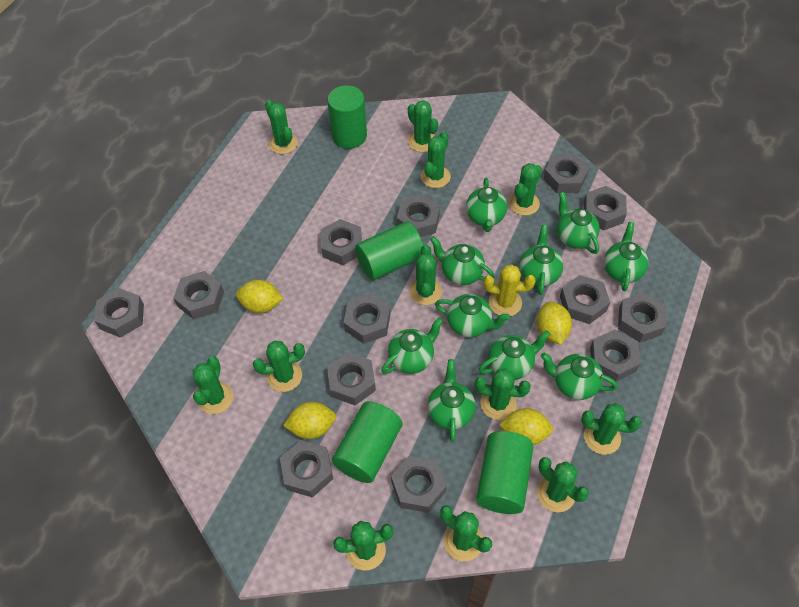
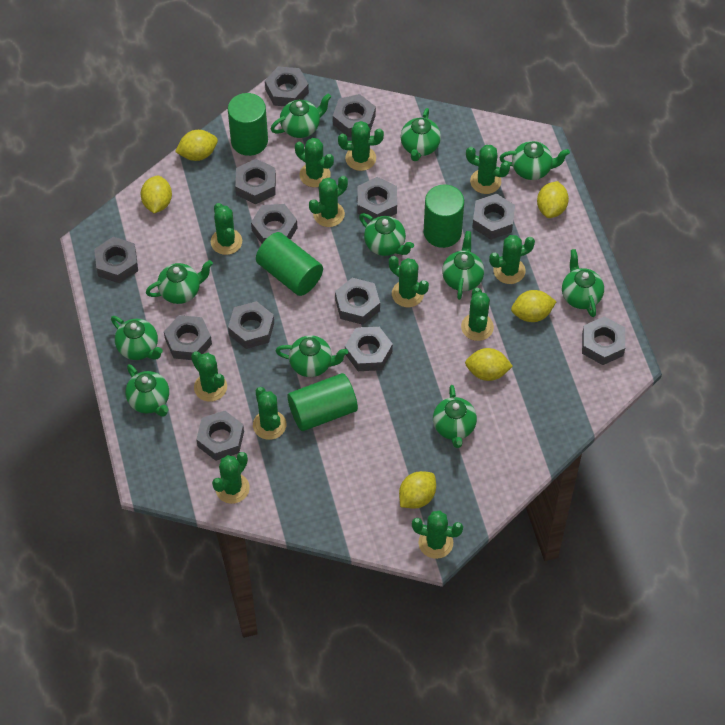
green teapot: 10 -> 11
yellow cactus: 1 -> 0
yellow lemon: 4 -> 6

